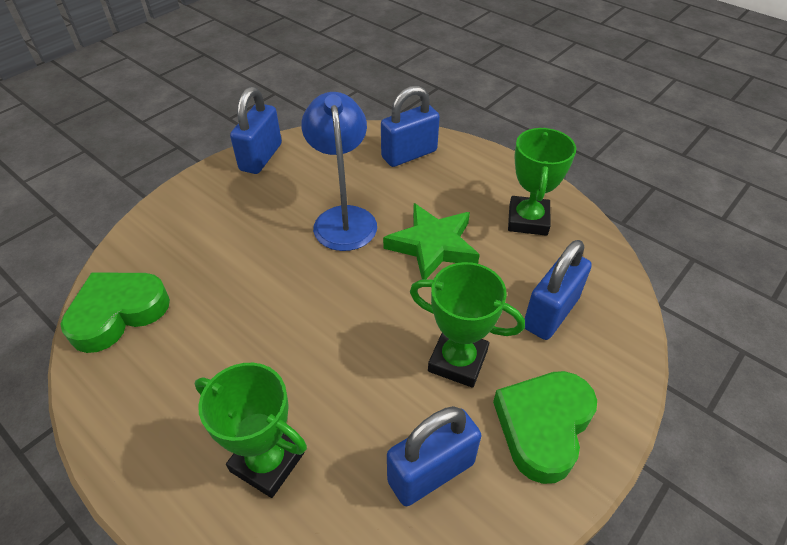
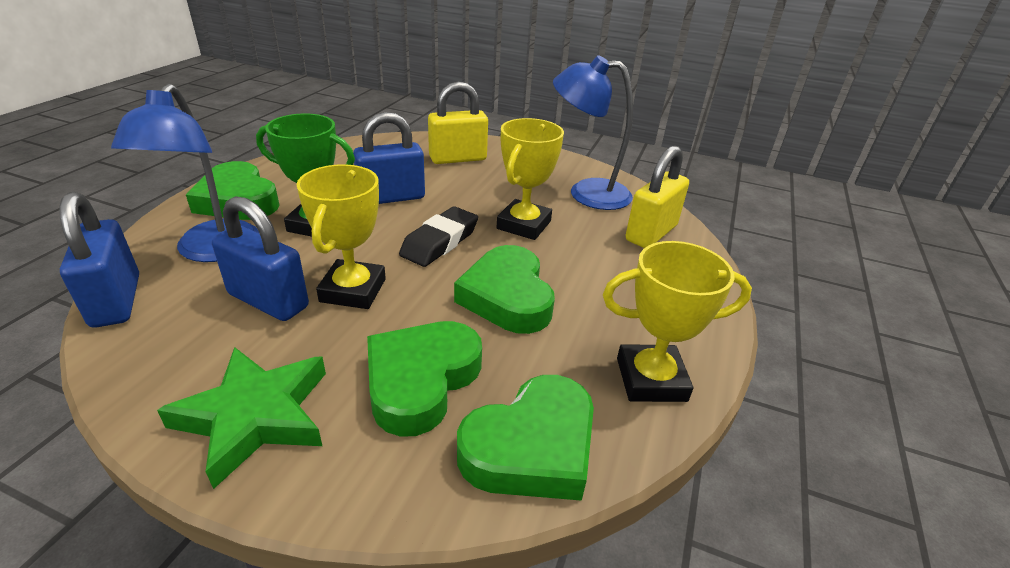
black eraser: 0 -> 1
blue lamp: 1 -> 2
blue padlock: 4 -> 3
green heart: 2 -> 4
green trophy: 3 -> 1
yellow padlock: 0 -> 2
yellow trophy: 0 -> 3

